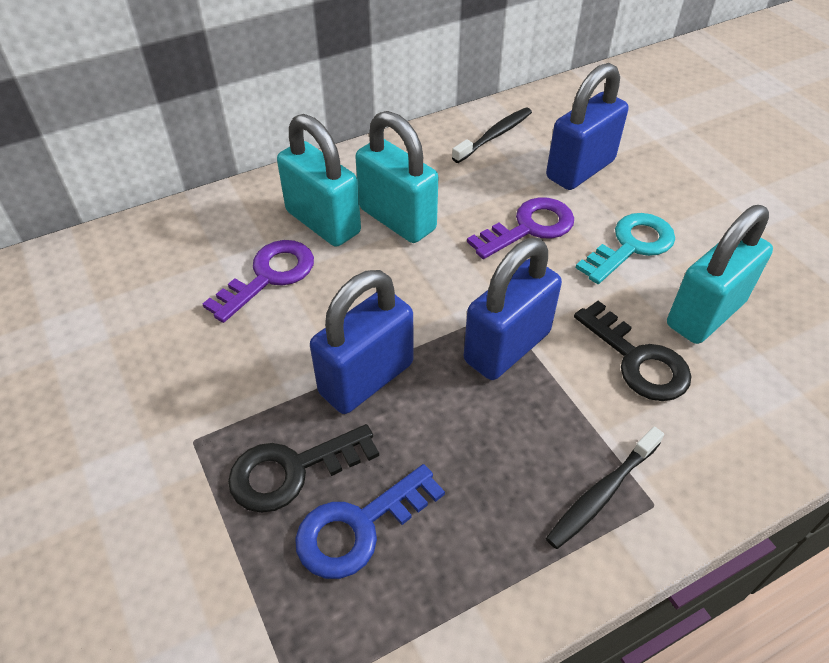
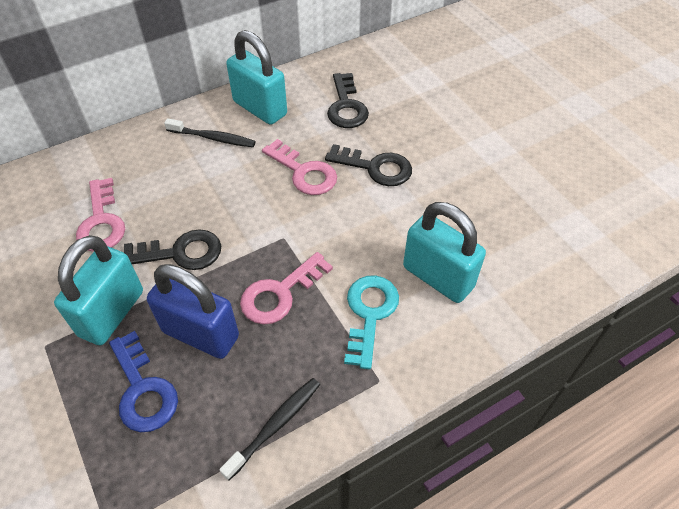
black key: 2 -> 3
blue padlock: 3 -> 1
pink key: 0 -> 3
purple key: 2 -> 0

